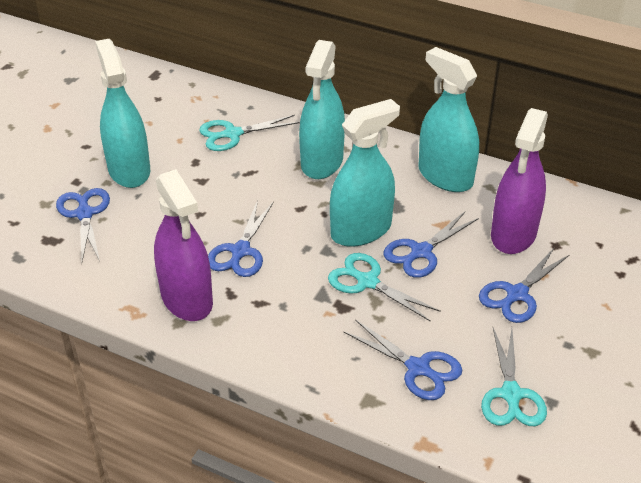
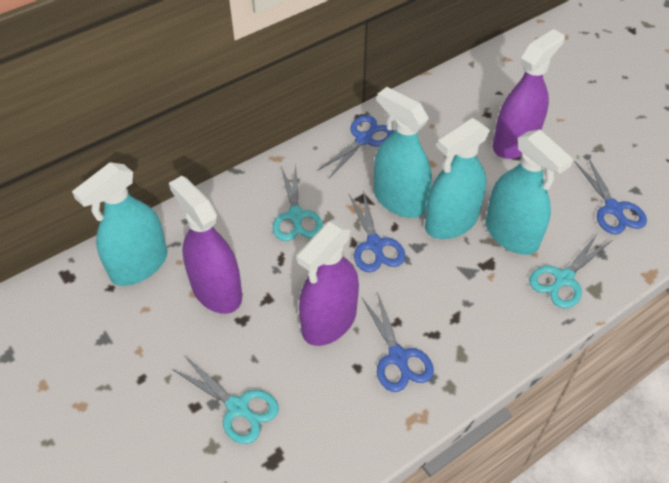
blue scissors: 5 -> 4
purple spray bottle: 2 -> 3

